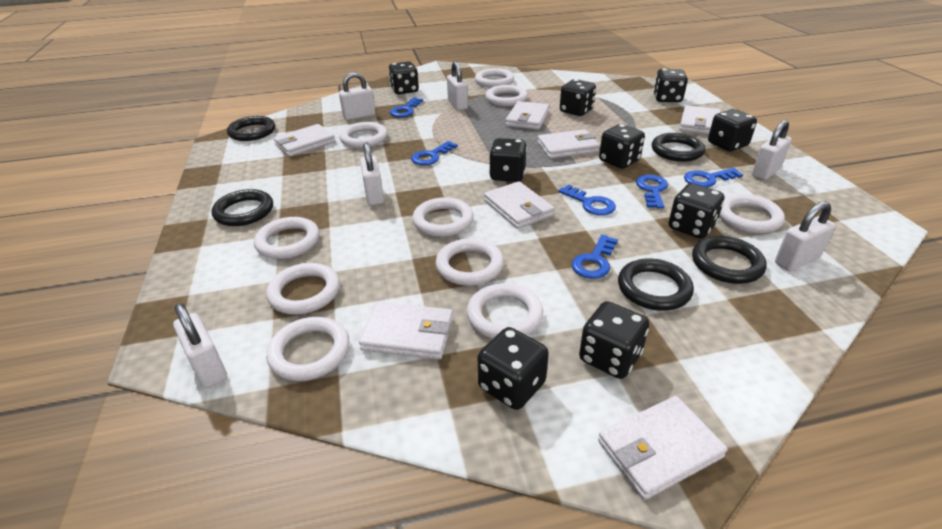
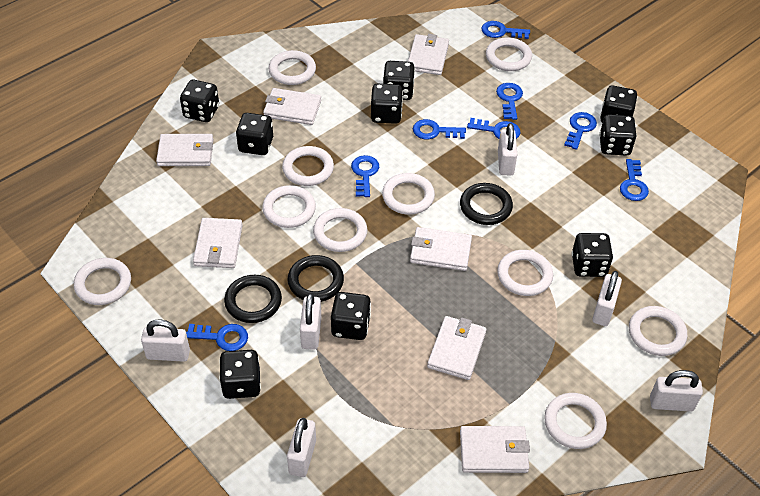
black ring: 5 -> 3
blue key: 6 -> 8

